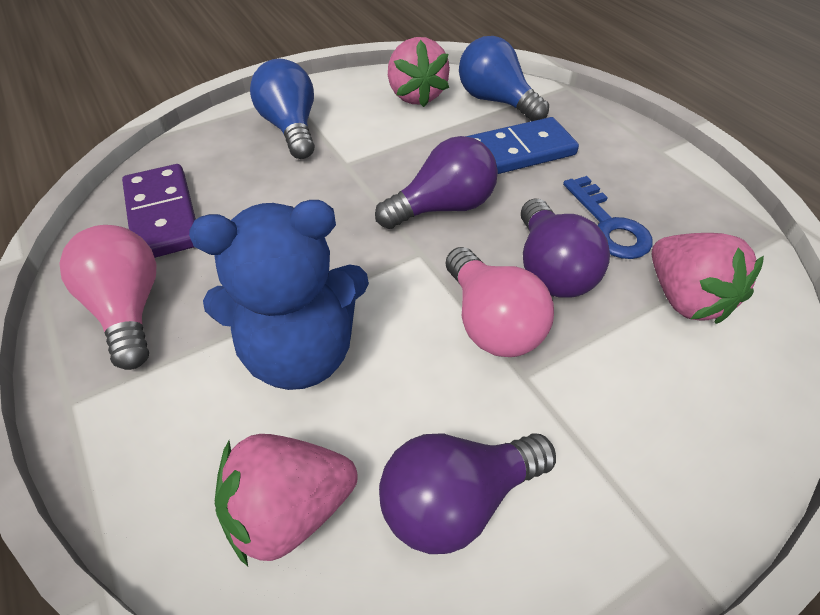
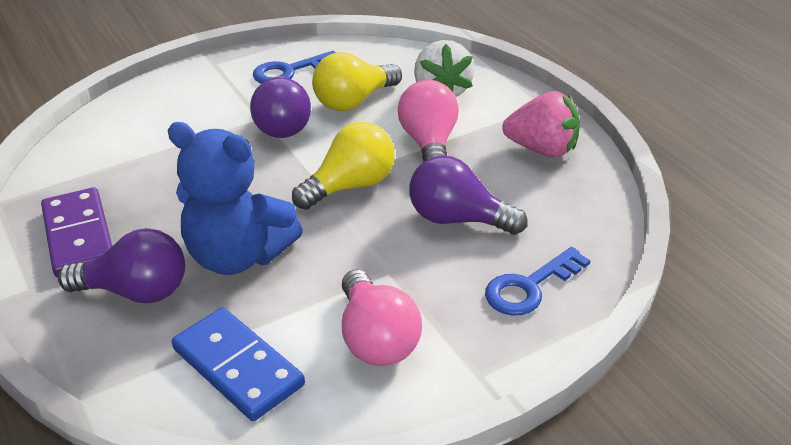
blue key: 1 -> 2
blue light bulb: 2 -> 0
pink strawberry: 3 -> 1
white strawberry: 0 -> 1
yellow light bulb: 0 -> 2

